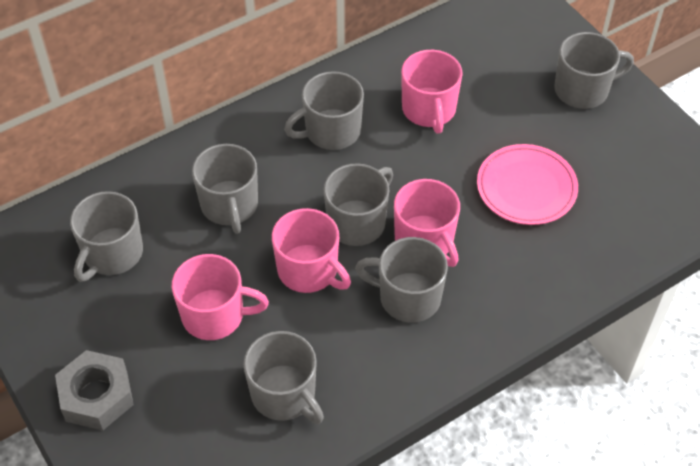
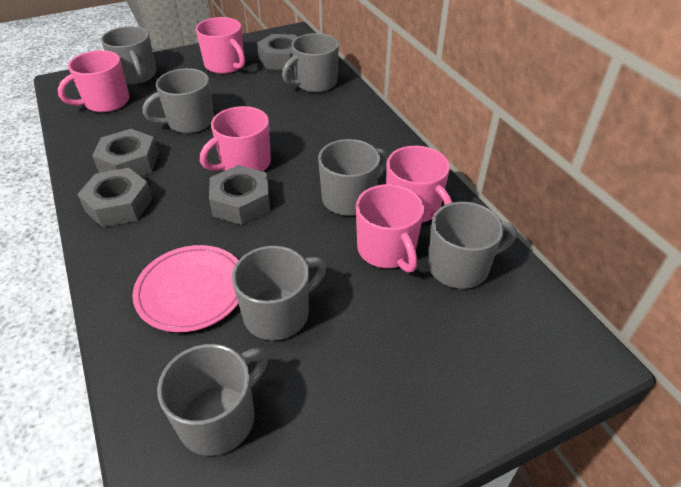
grey nut: 1 -> 4
pink mug: 4 -> 5

